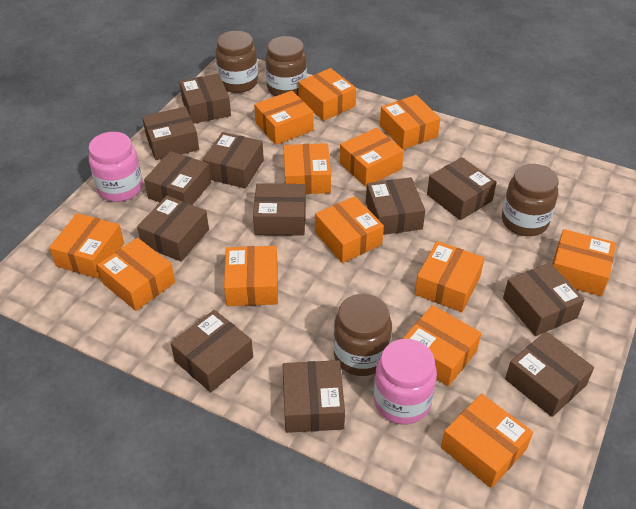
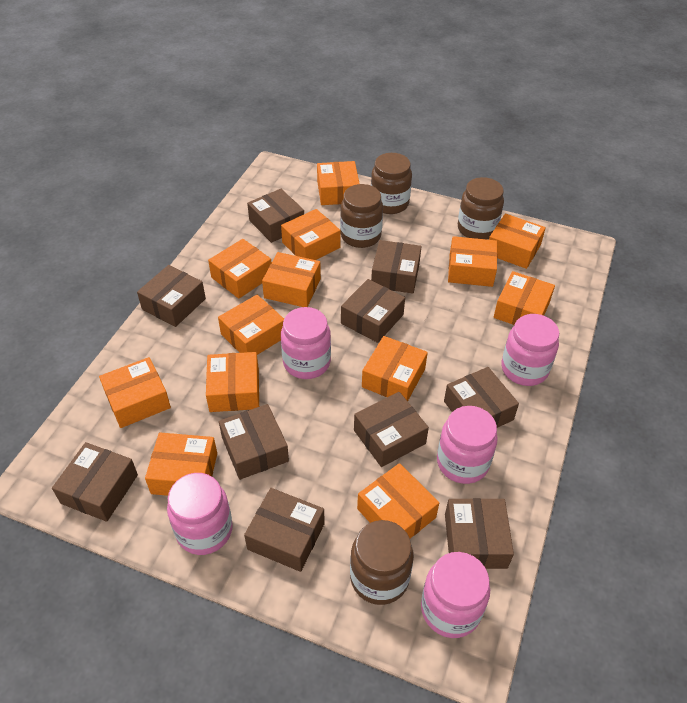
brown box: 12 -> 10
pink jar: 2 -> 5

